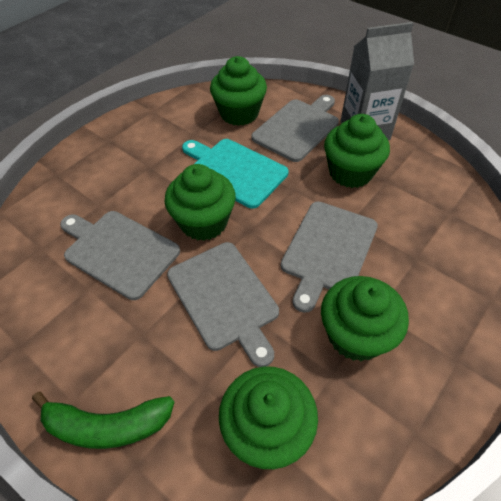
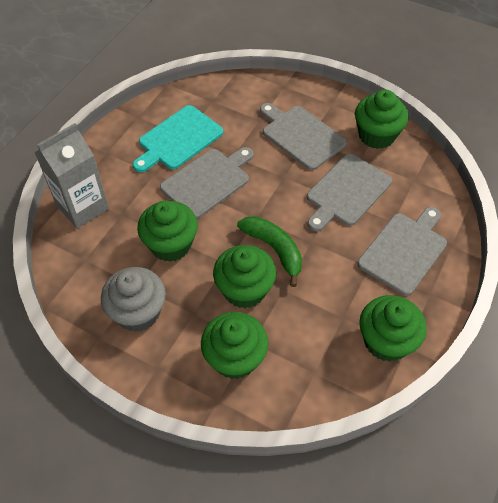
grey cupcake: 0 -> 1

